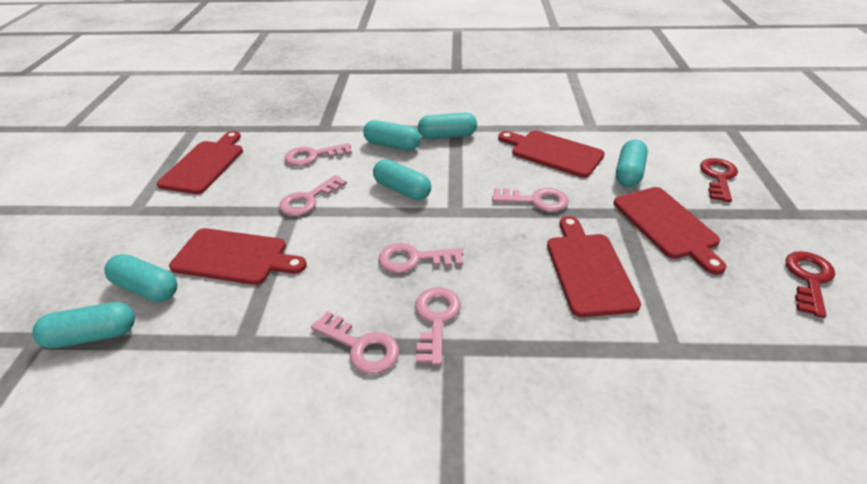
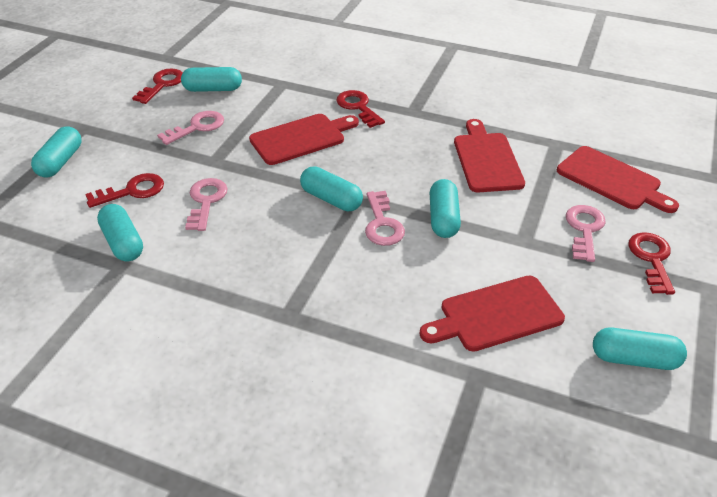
pink key: 6 -> 4
red cutting board: 5 -> 4
red key: 2 -> 4

